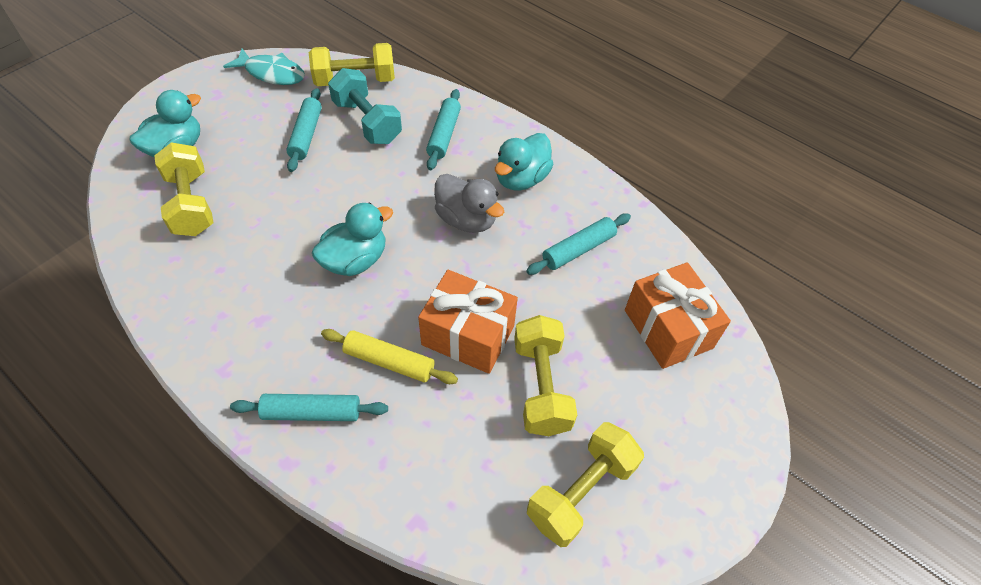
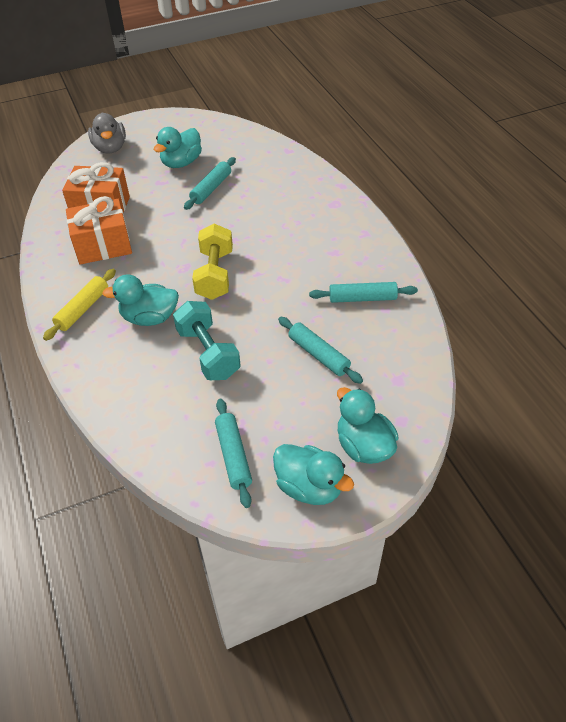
turquoise duck: 3 -> 4
turquoise fish: 1 -> 0
yellow dumbbell: 4 -> 1

